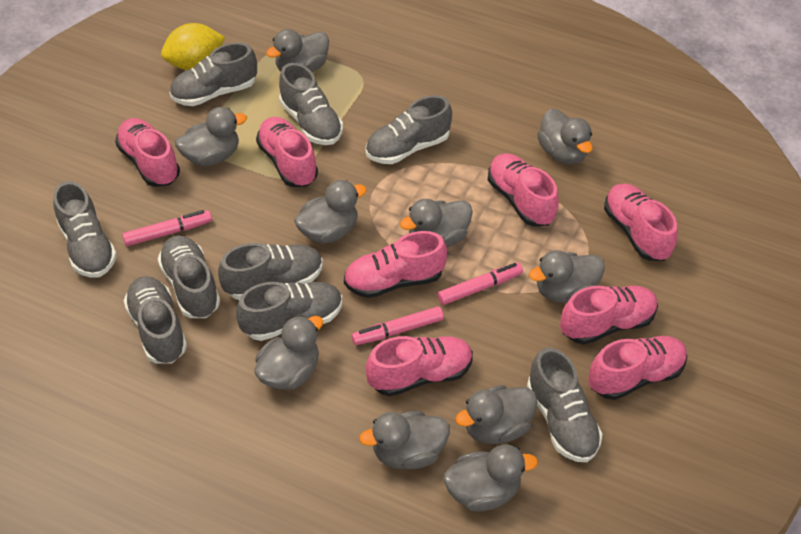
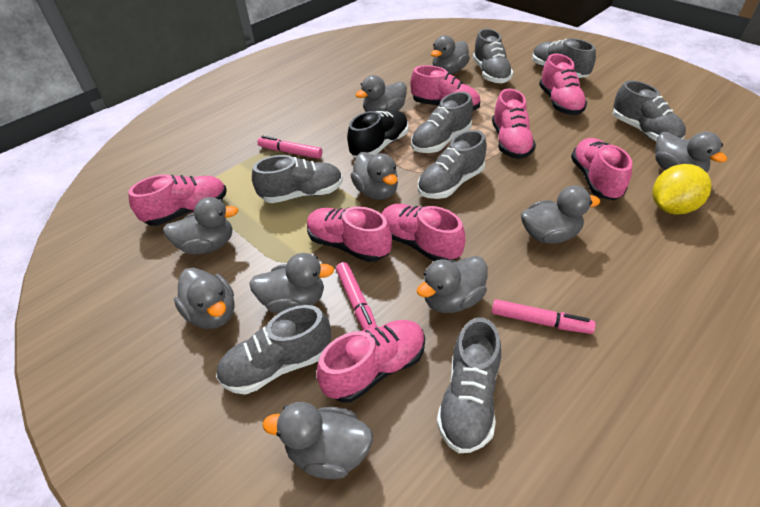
black shoe: 0 -> 1
grey shoe: 9 -> 8

